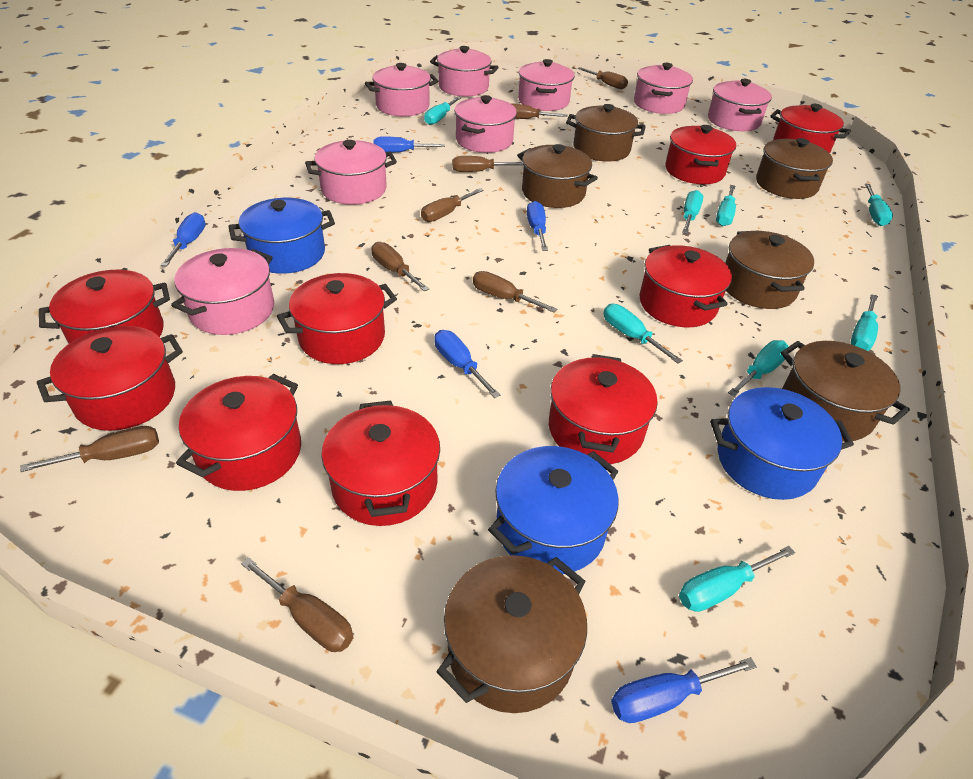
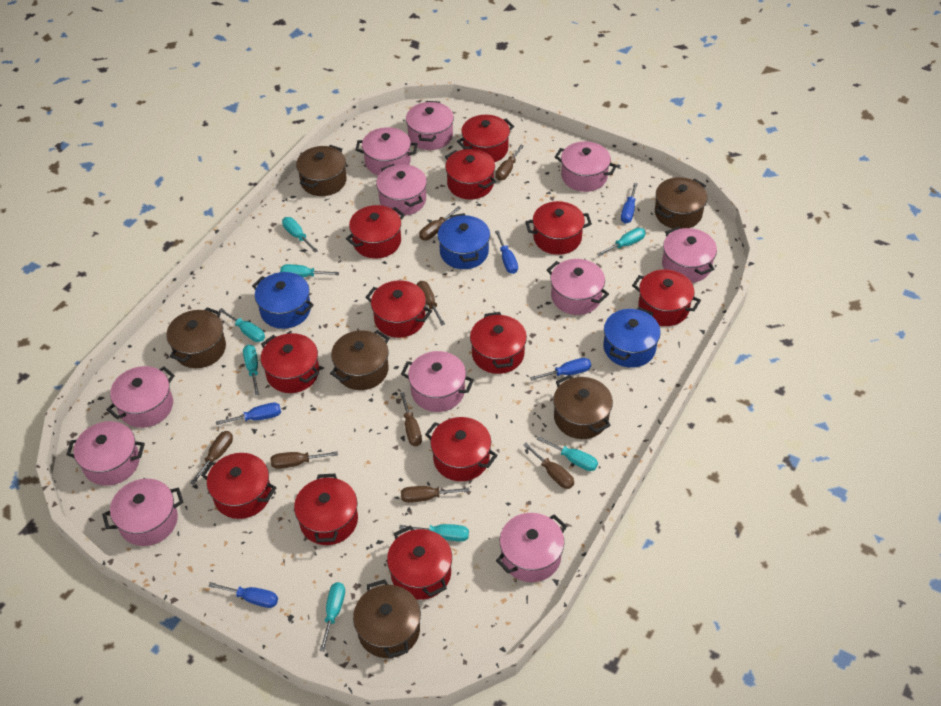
pink pot: 8 -> 11
red pot: 9 -> 12

